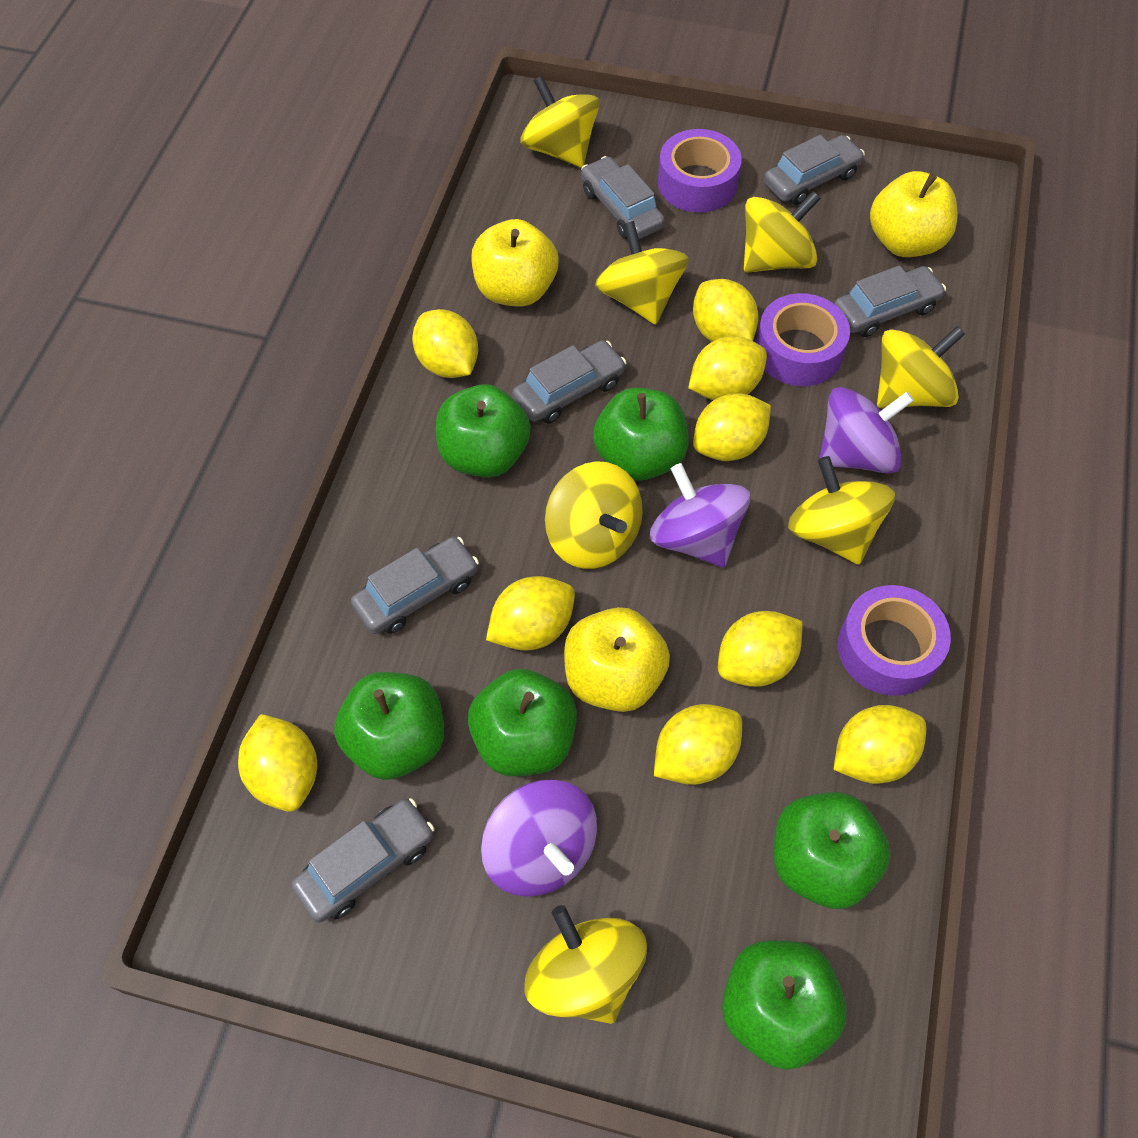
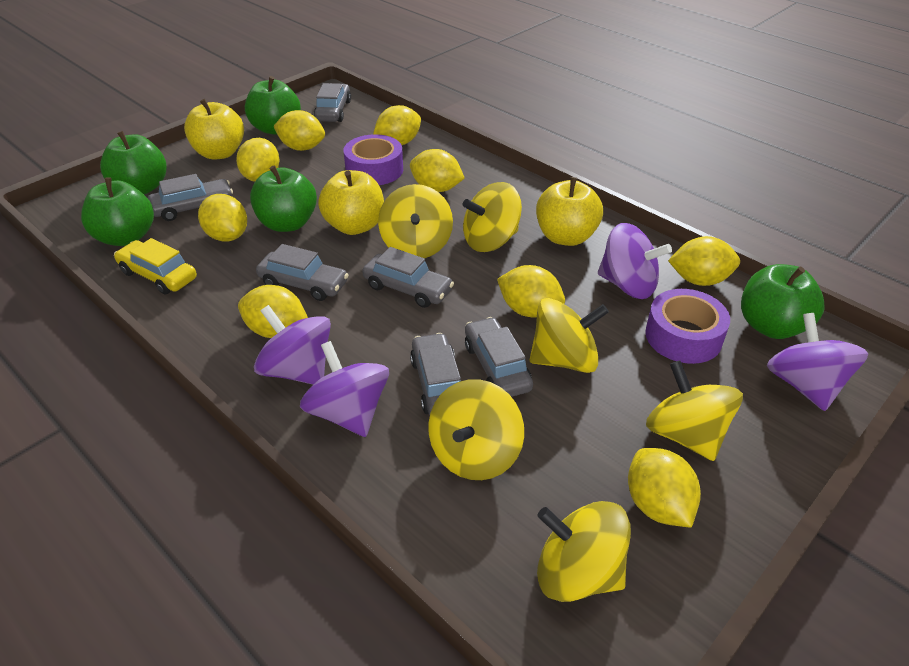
green apple: 6 -> 5
purple spinning top: 3 -> 4
purple tape: 3 -> 2
yellow car: 0 -> 1
yellow spinning top: 7 -> 6

